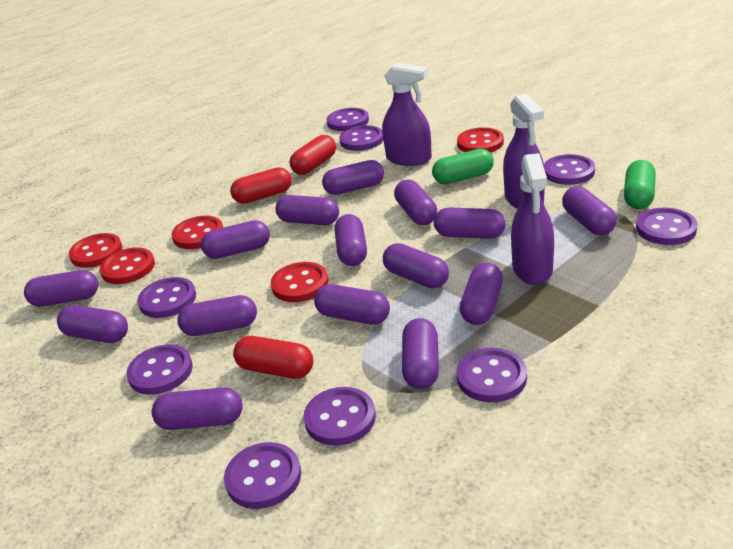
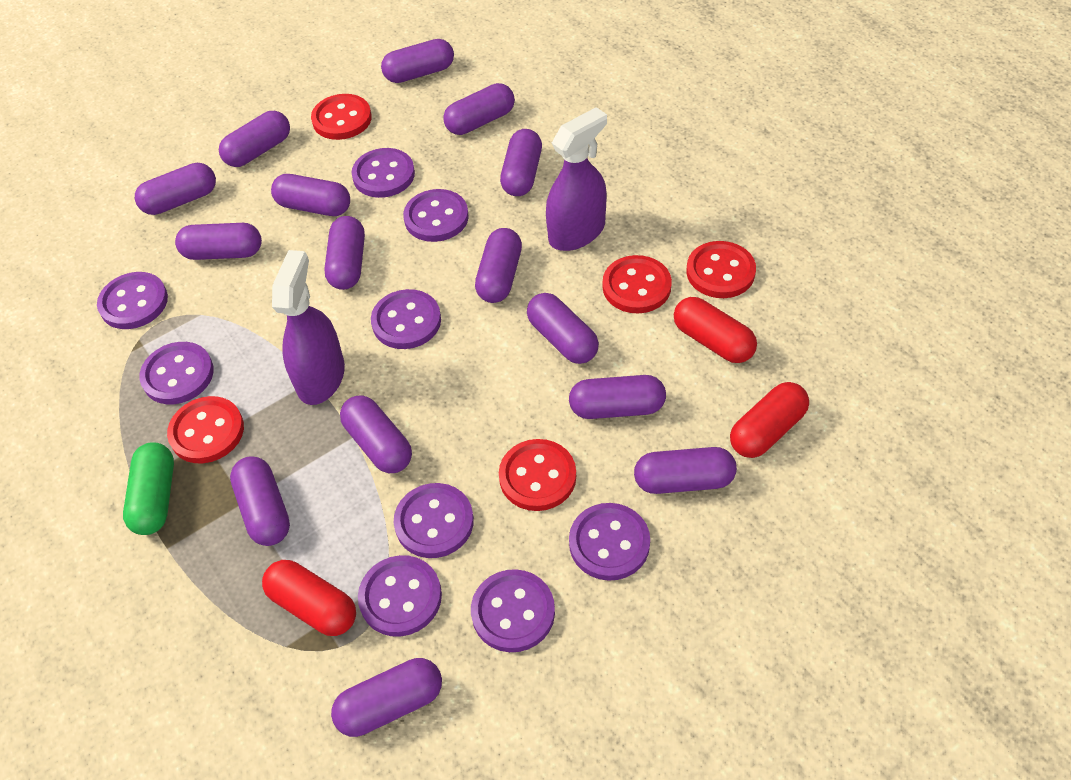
green capsule: 2 -> 1
purple spray bottle: 3 -> 2

